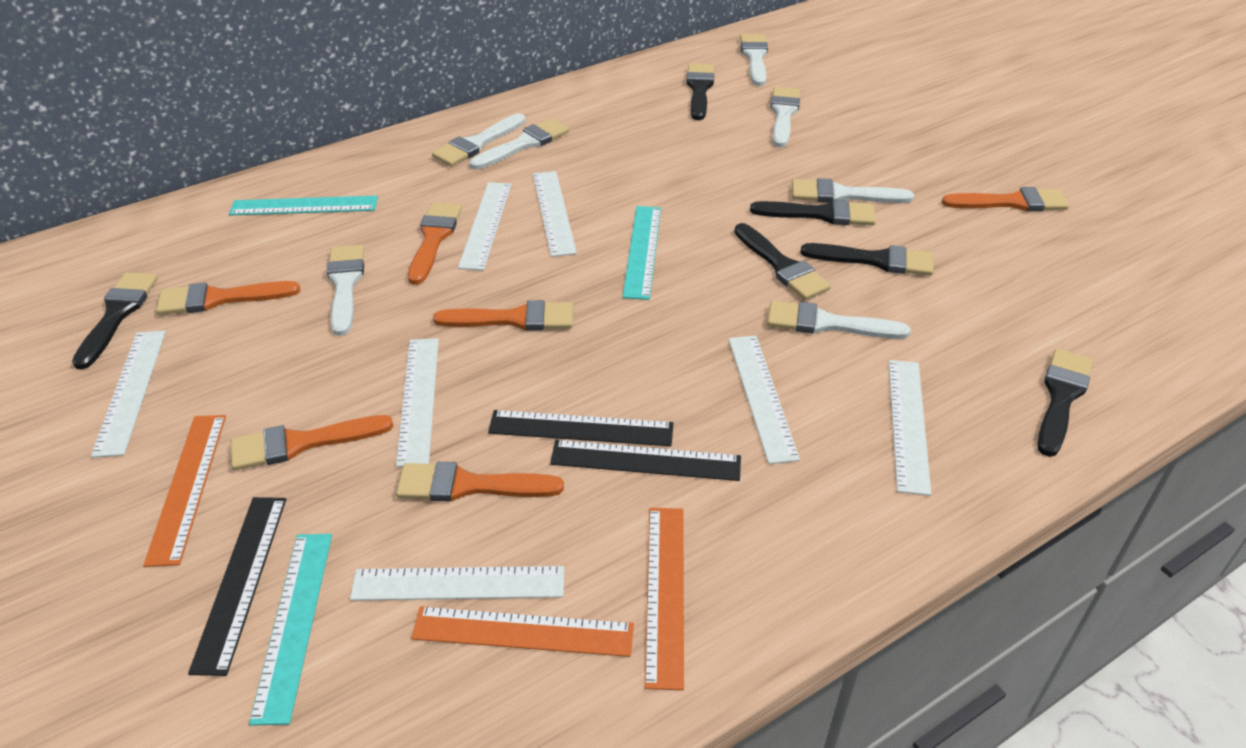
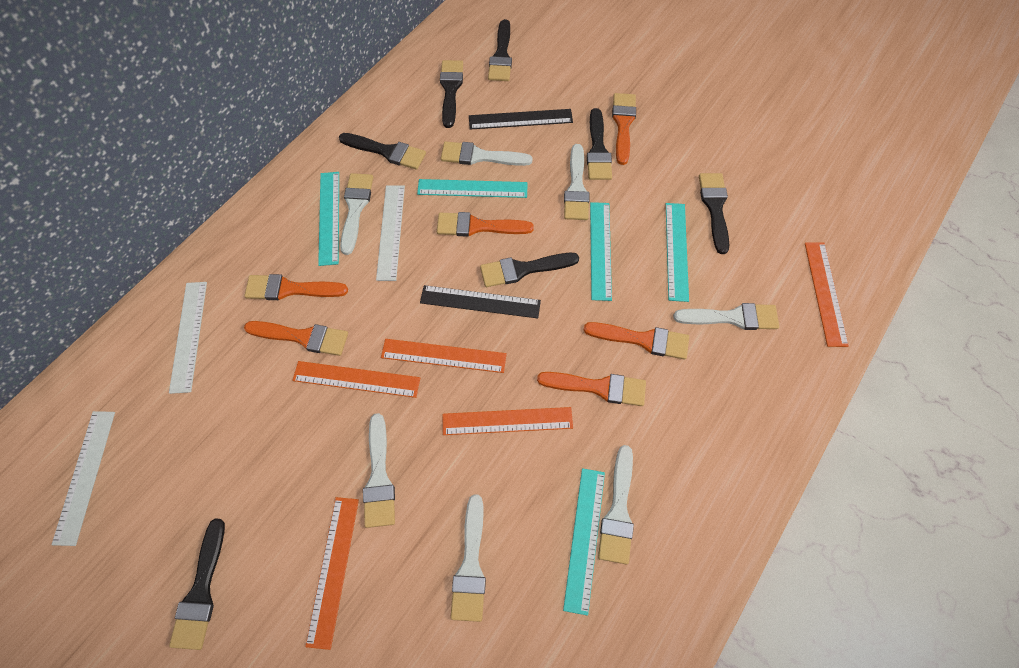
black brush: 6 -> 7
black ruler: 3 -> 2
orange ruler: 3 -> 5
turquoise ruler: 3 -> 5
white ruler: 7 -> 3

